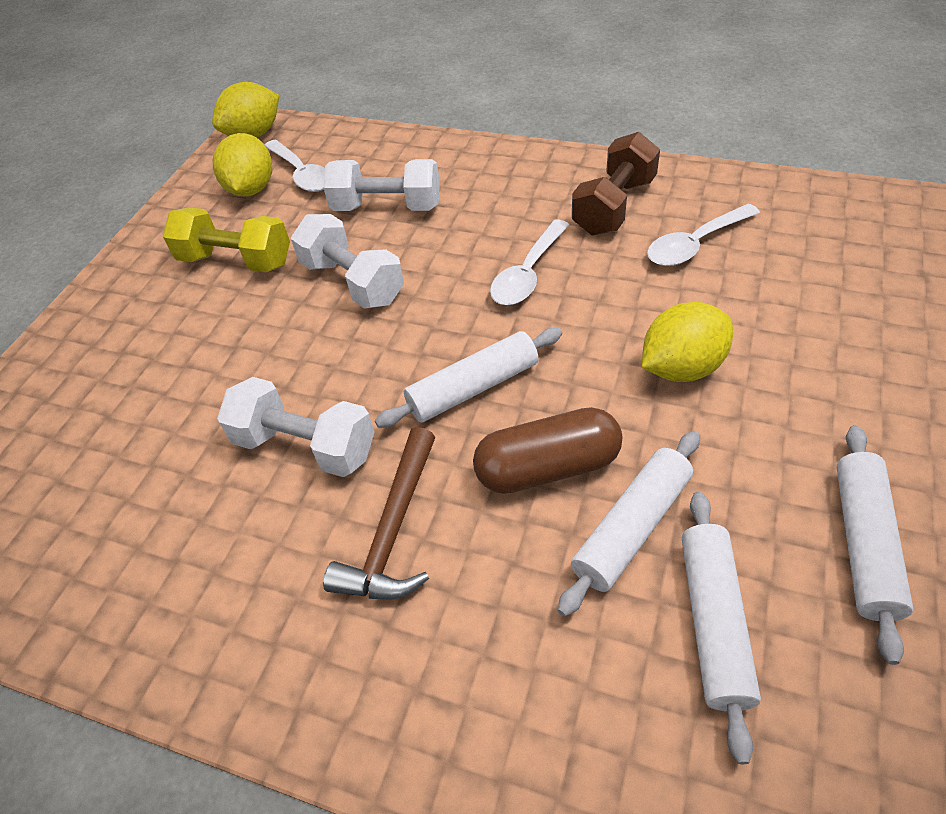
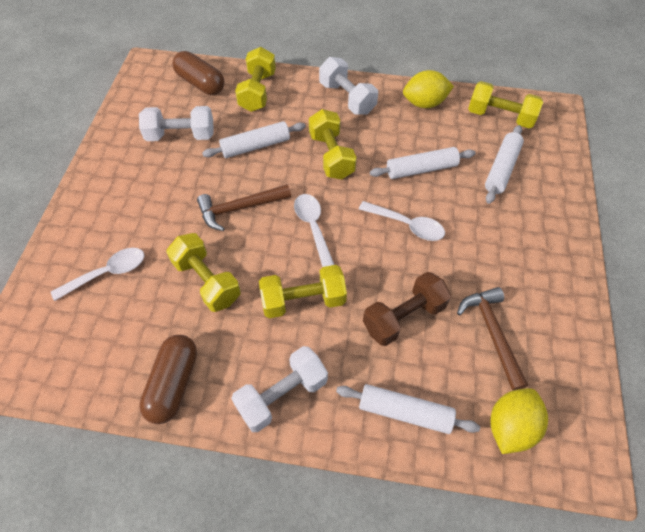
brown capsule: 1 -> 2
brown hammer: 1 -> 2
yellow dumbbell: 1 -> 5
yellow lemon: 3 -> 2

